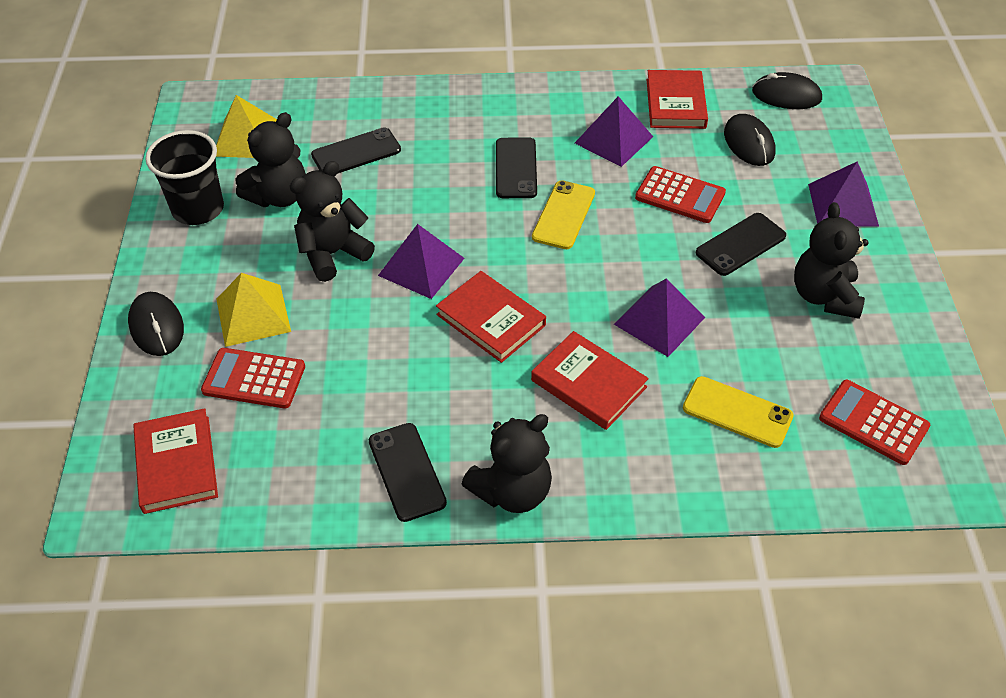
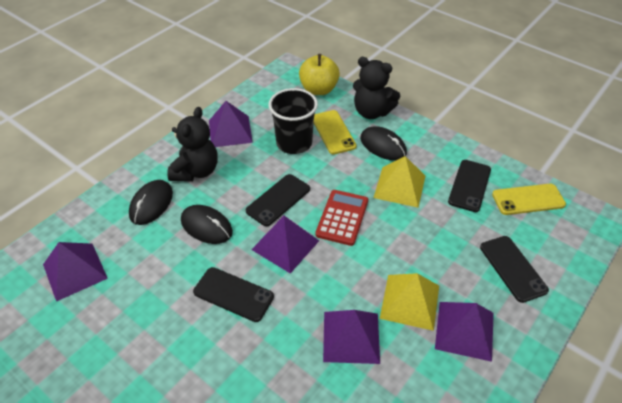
black teddy bear: 4 -> 2
purple pyramid: 4 -> 5
red book: 4 -> 0
red calculator: 3 -> 1
yellow apple: 0 -> 1

